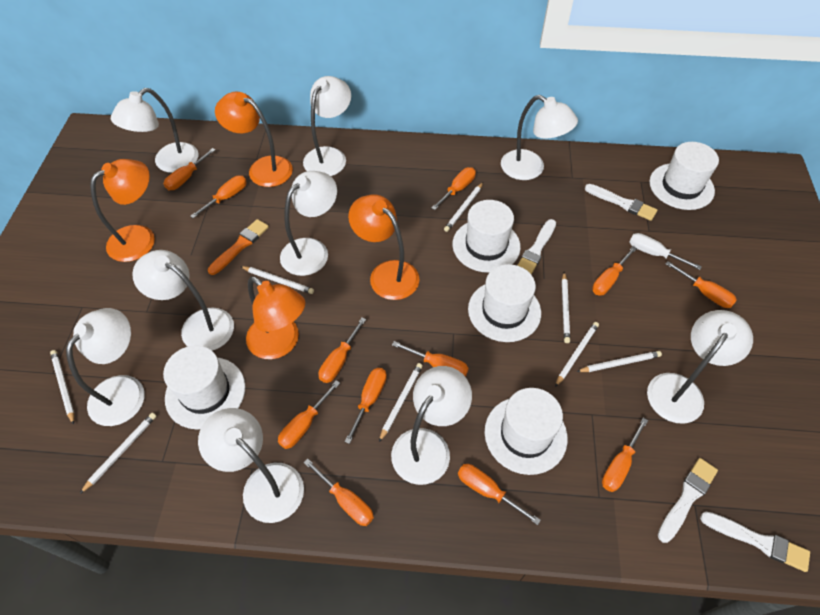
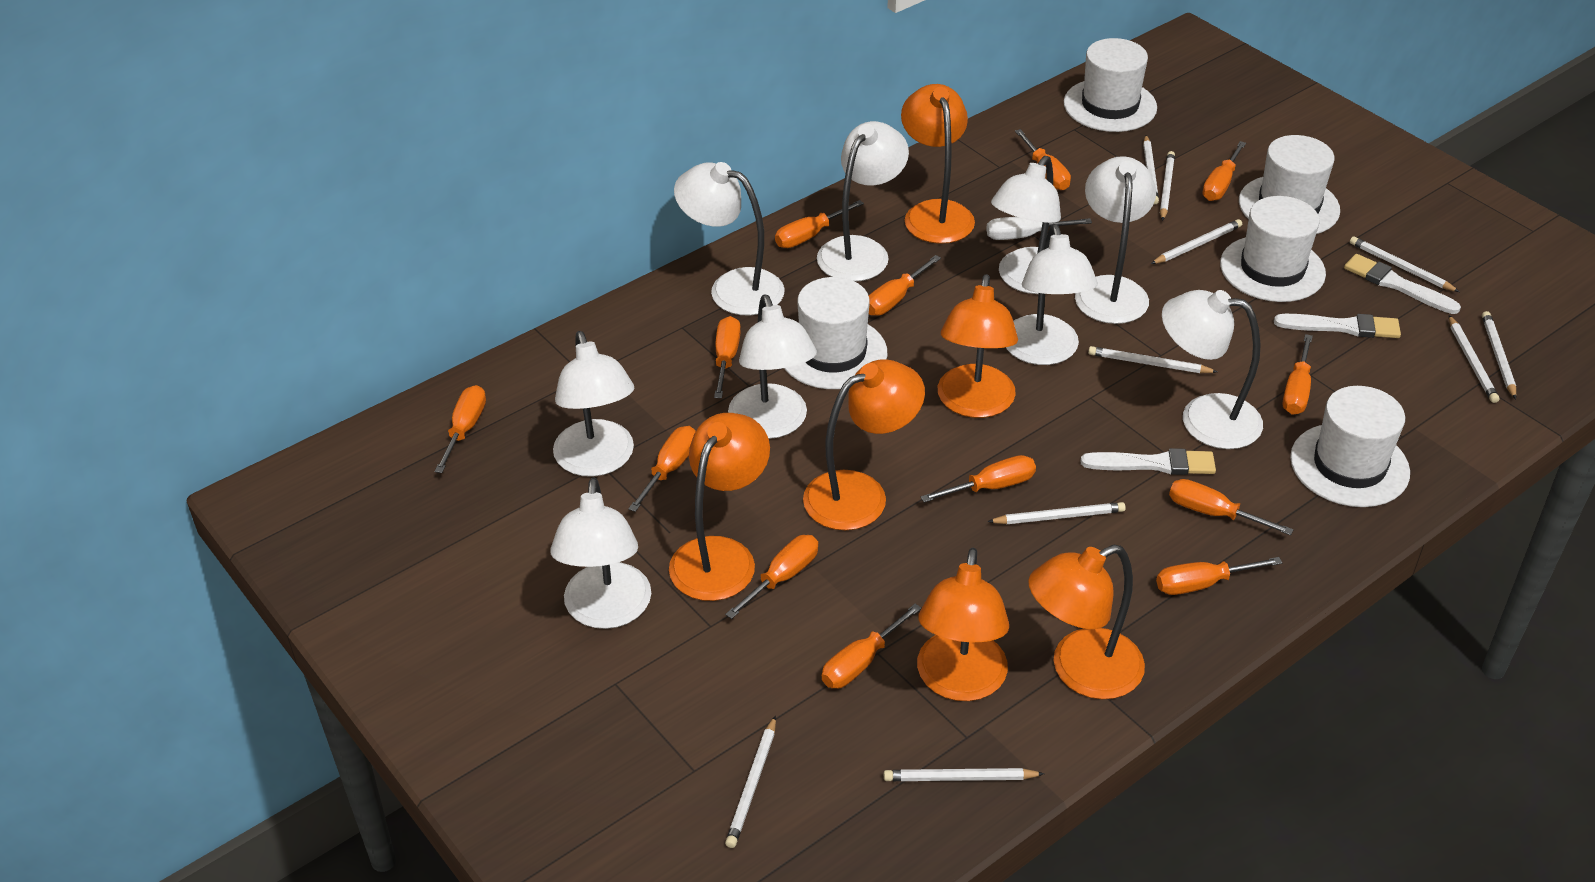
orange brush: 1 -> 0
orange lamp: 4 -> 6
orange screwdriver: 12 -> 13
white brush: 4 -> 3
white pencil: 8 -> 10

